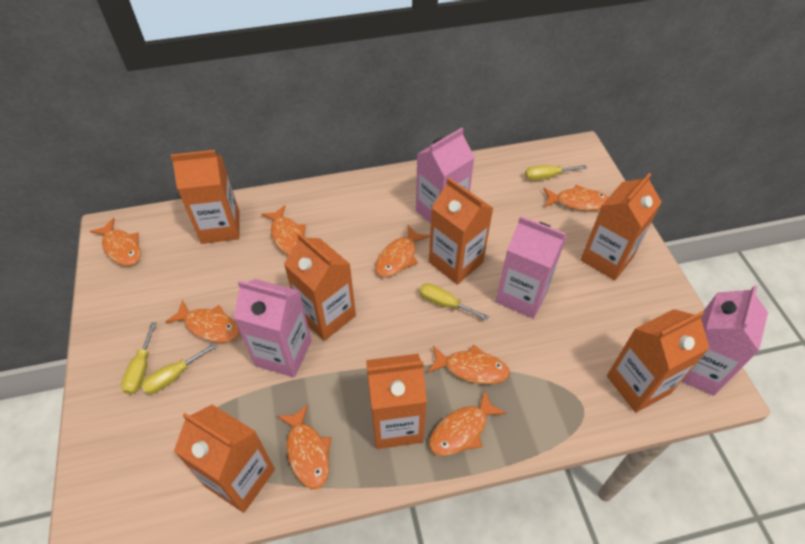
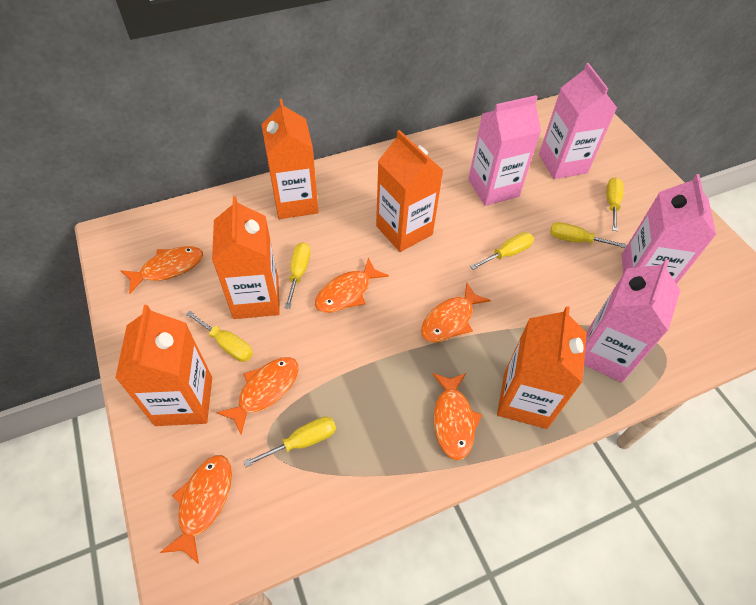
orange carton: 7 -> 5
orange fish: 8 -> 6
yellow screwdriver: 4 -> 6

